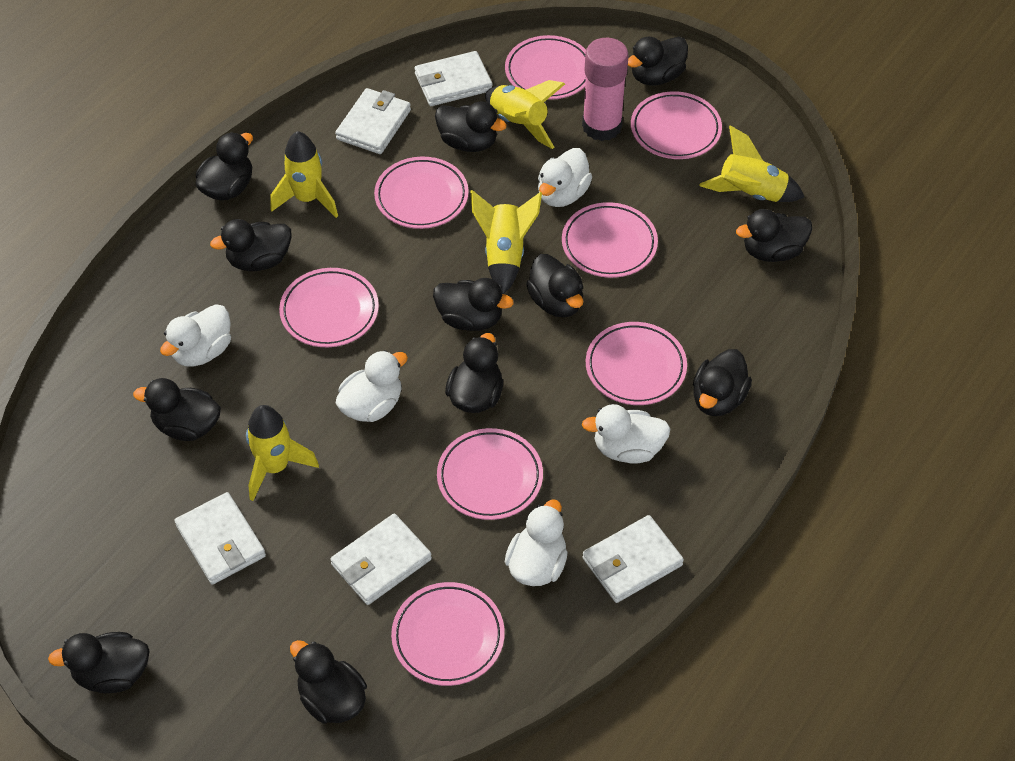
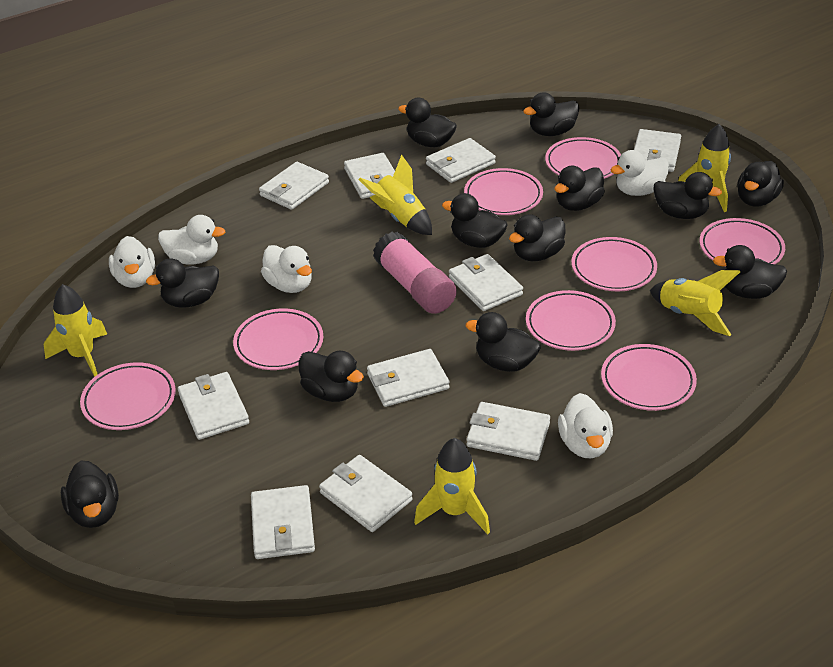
white wallet: 5 -> 10

